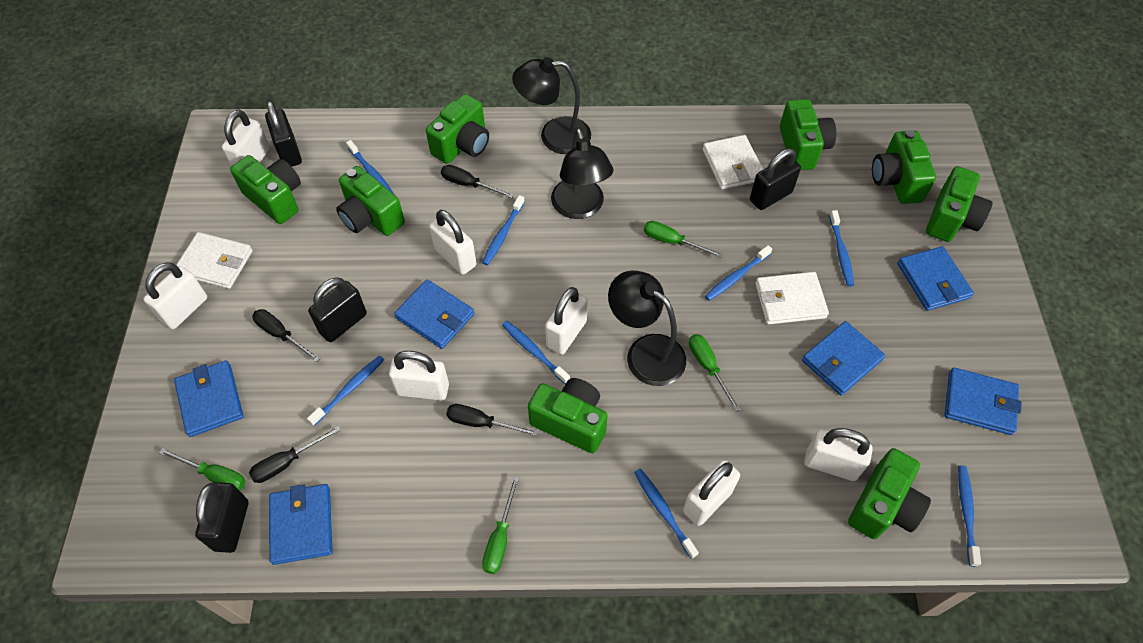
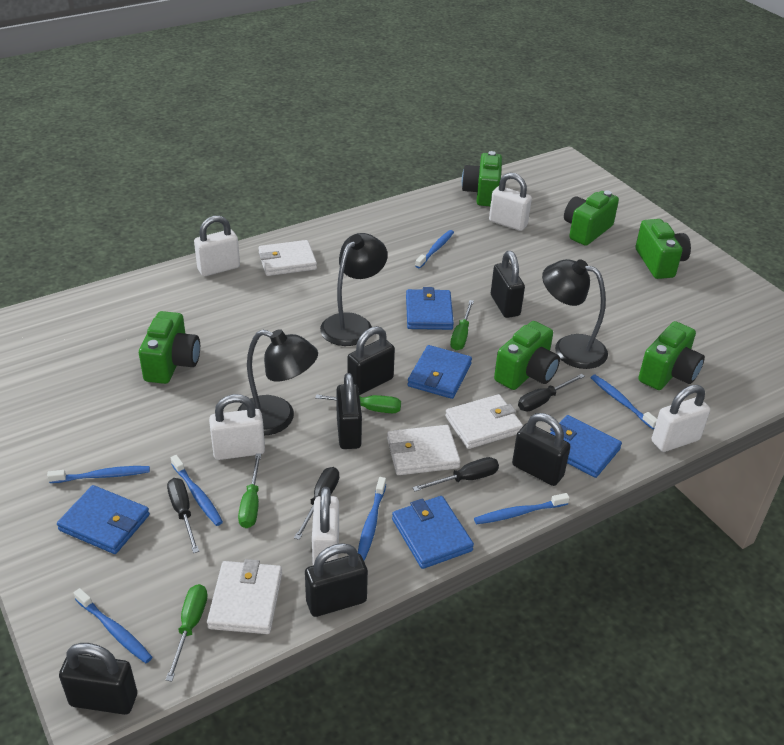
black padlock: 4 -> 6
blue toothbrush: 8 -> 7
blue wallet: 6 -> 5
green camera: 8 -> 6
white padlock: 7 -> 5
white wallet: 3 -> 4

